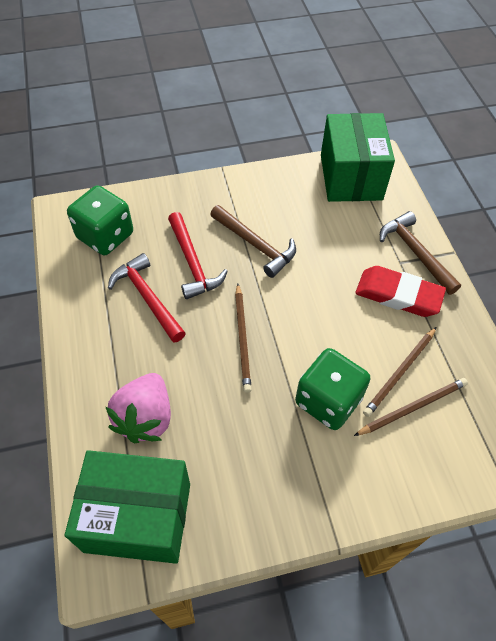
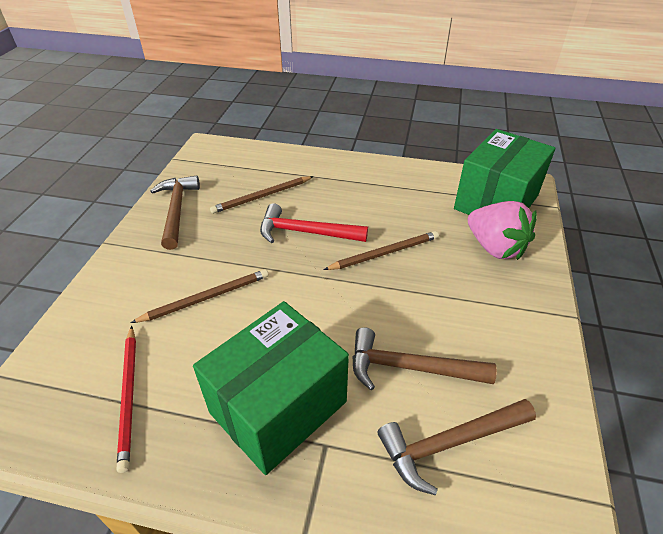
brown hammer: 2 -> 3
green dice: 2 -> 0
red eraser: 1 -> 0
red hammer: 2 -> 1
red pencil: 0 -> 1

